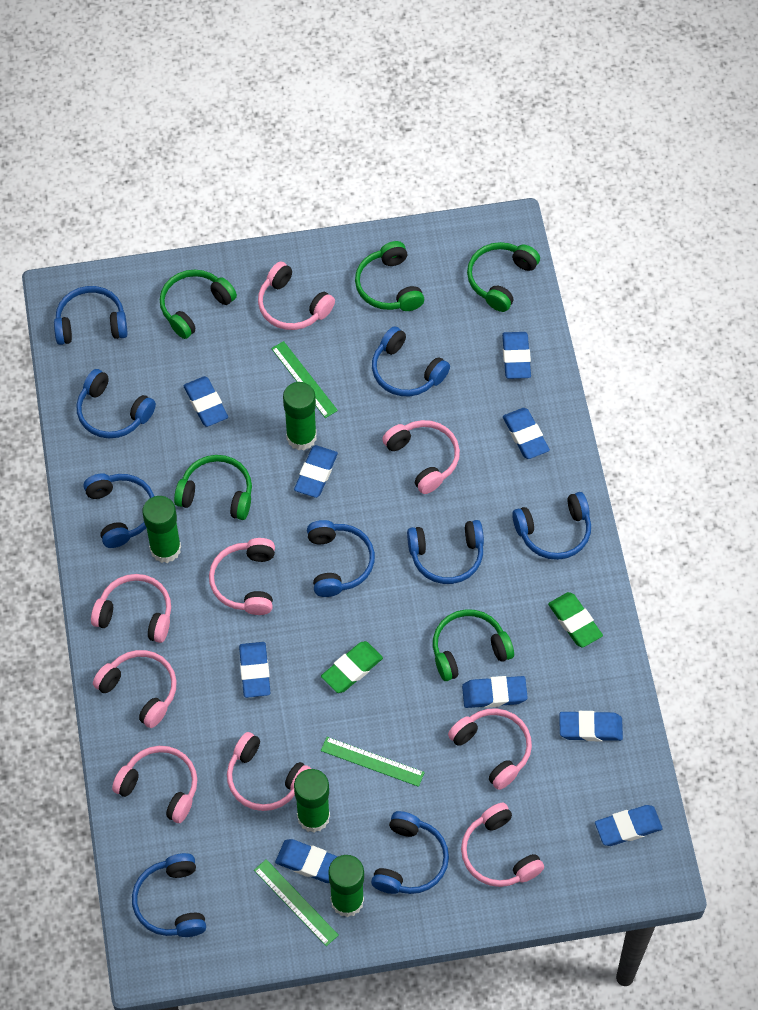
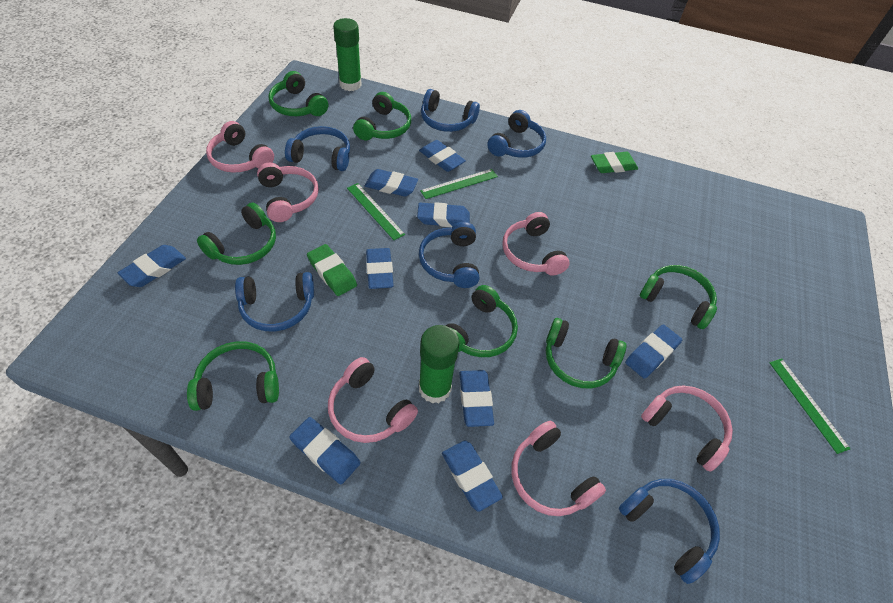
blue headphones: 9 -> 6
green glue stick: 4 -> 2
green headphones: 5 -> 7
pink headphones: 9 -> 6

